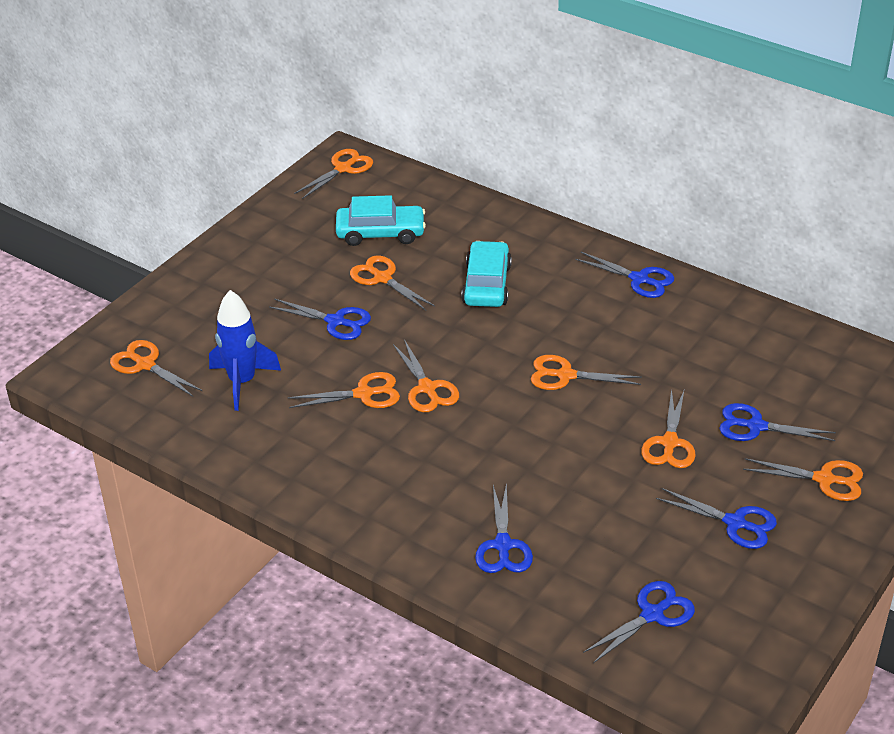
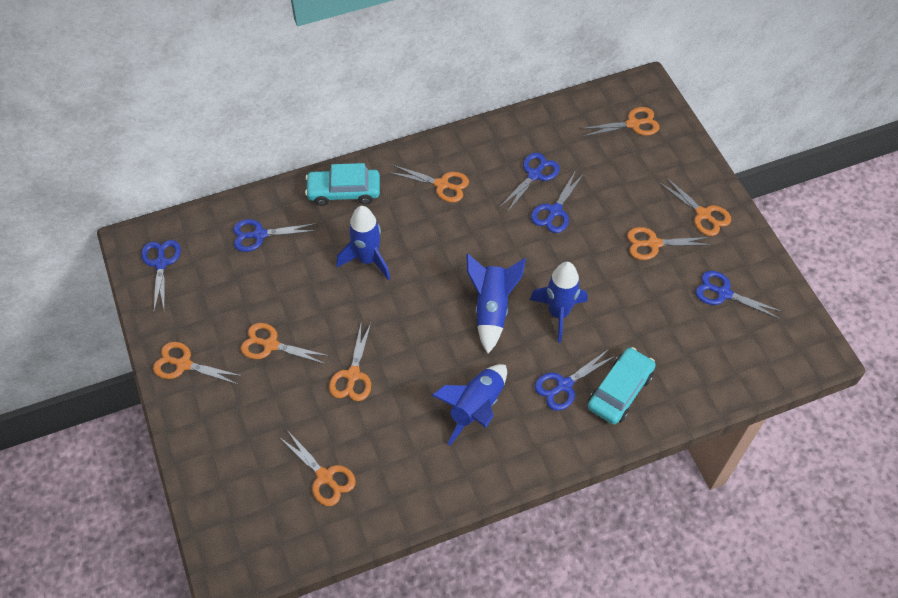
blue rocket: 1 -> 4

